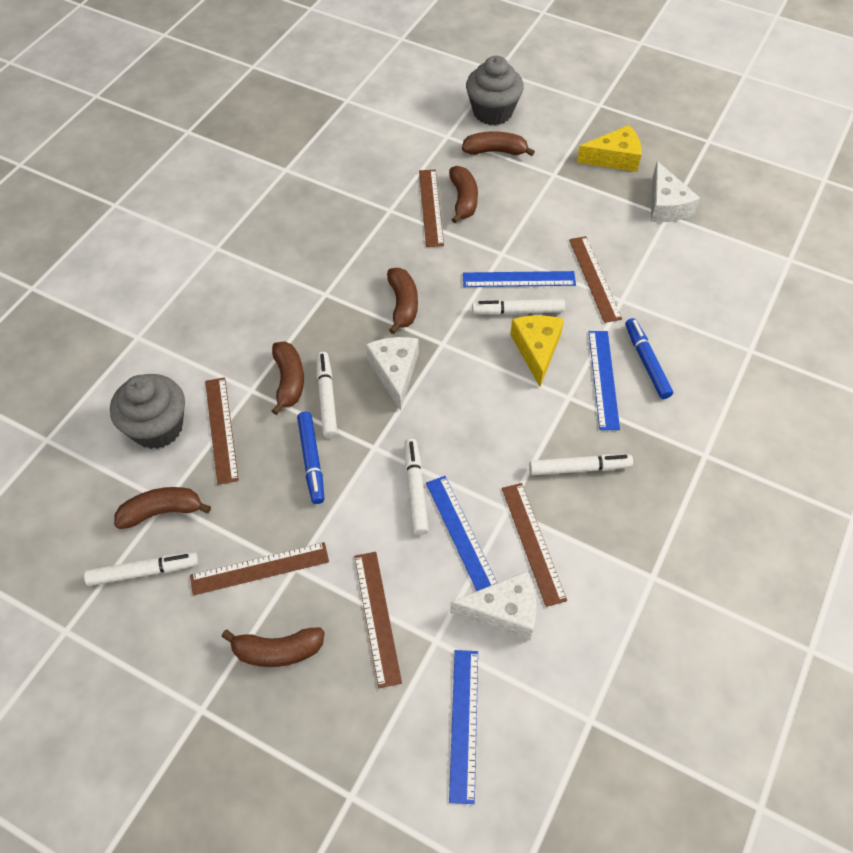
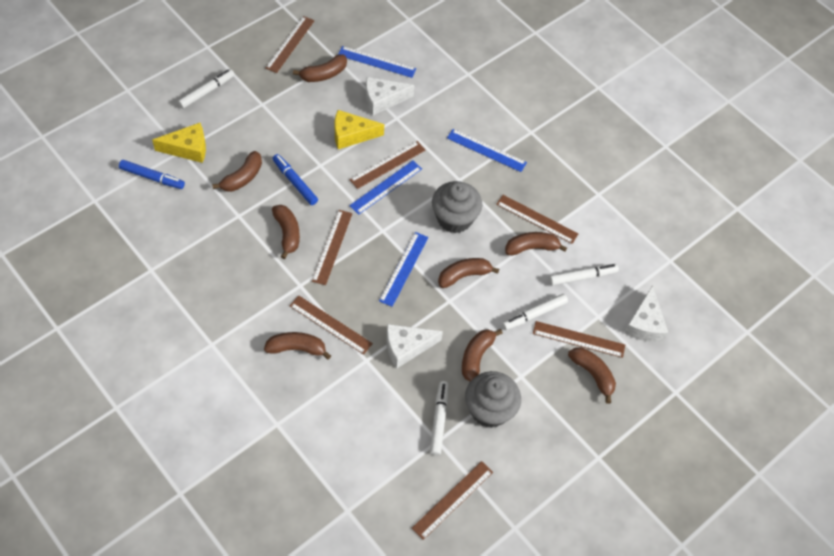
brown banana: 6 -> 8
brown ruler: 6 -> 7
white marker: 5 -> 4

